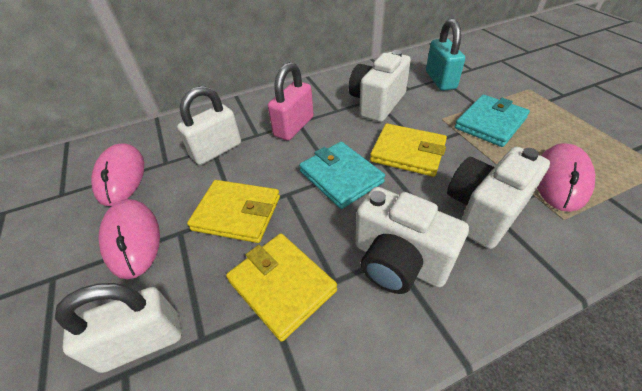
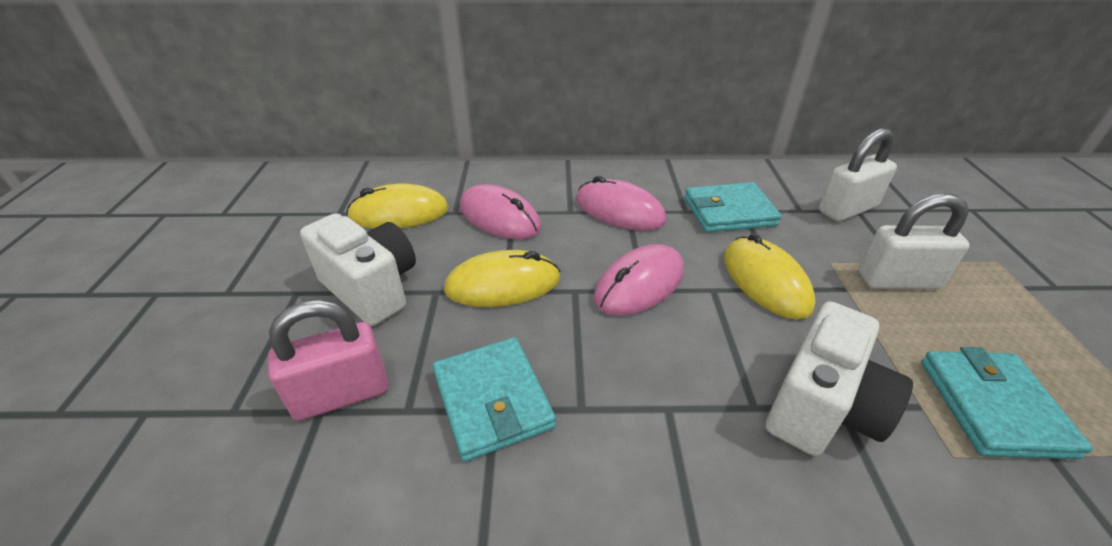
turquoise padlock: 1 -> 0
turquoise wallet: 2 -> 3
white camera: 3 -> 2
yellow mouse: 0 -> 3
yellow wallet: 3 -> 0

